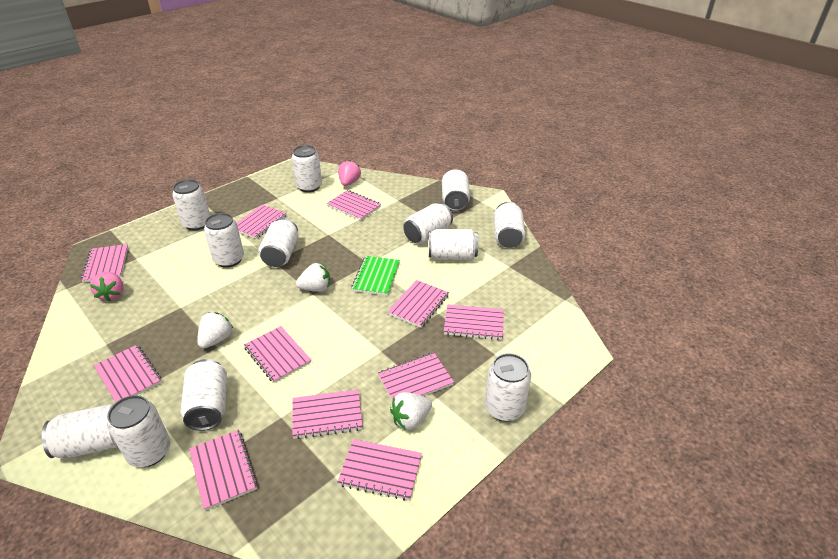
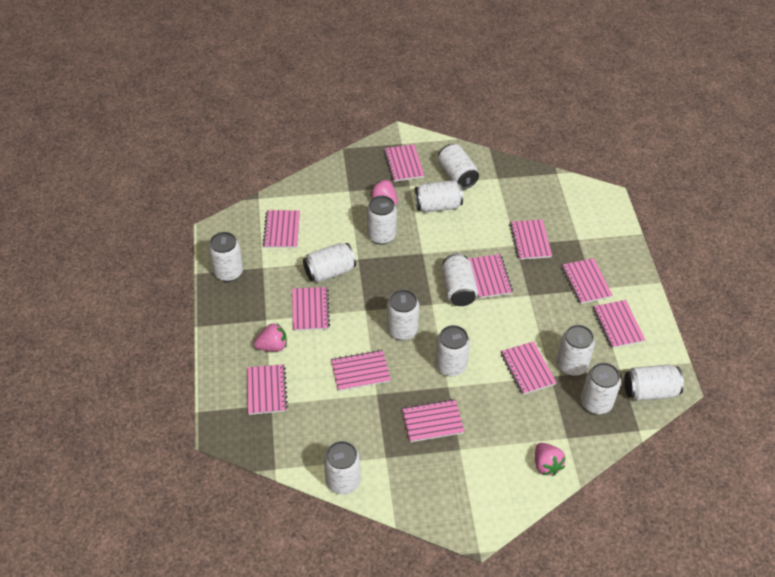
green notebook: 1 -> 0
pink strawberry: 2 -> 3
white strawberry: 3 -> 0

